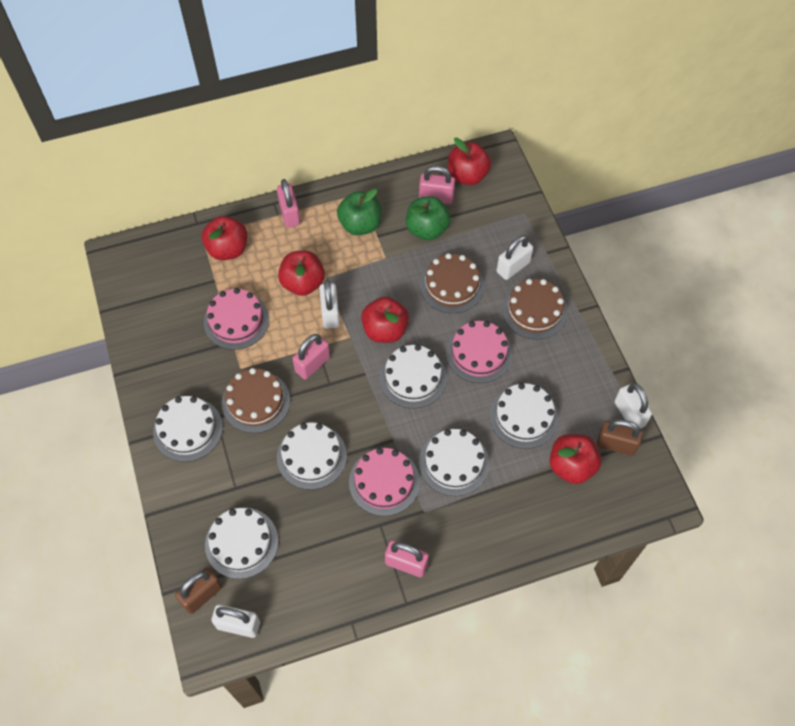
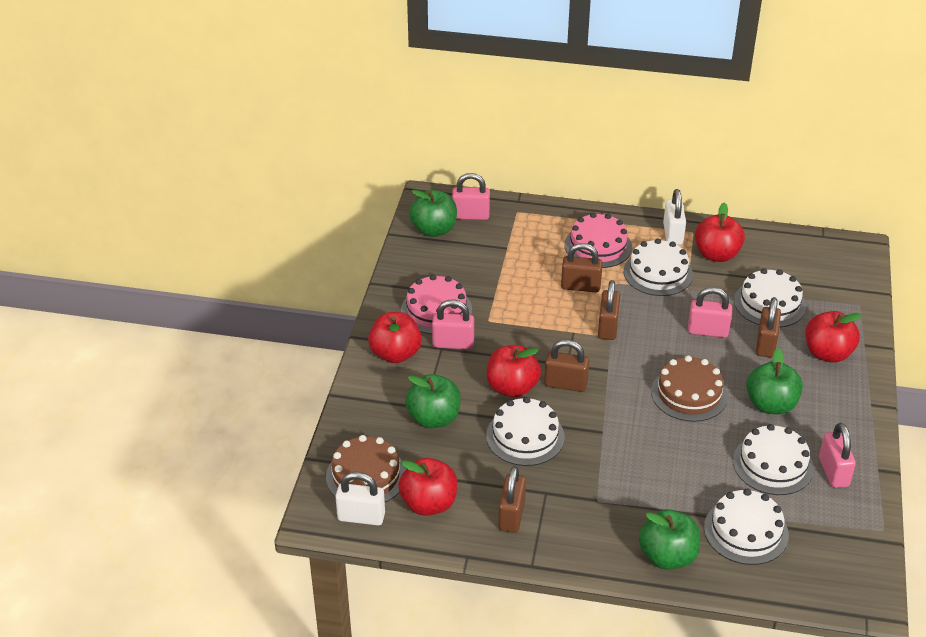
brown cake: 3 -> 2
brown padlock: 2 -> 5
green apple: 2 -> 4
pink cake: 3 -> 2
white cake: 6 -> 5
white padlock: 4 -> 2

